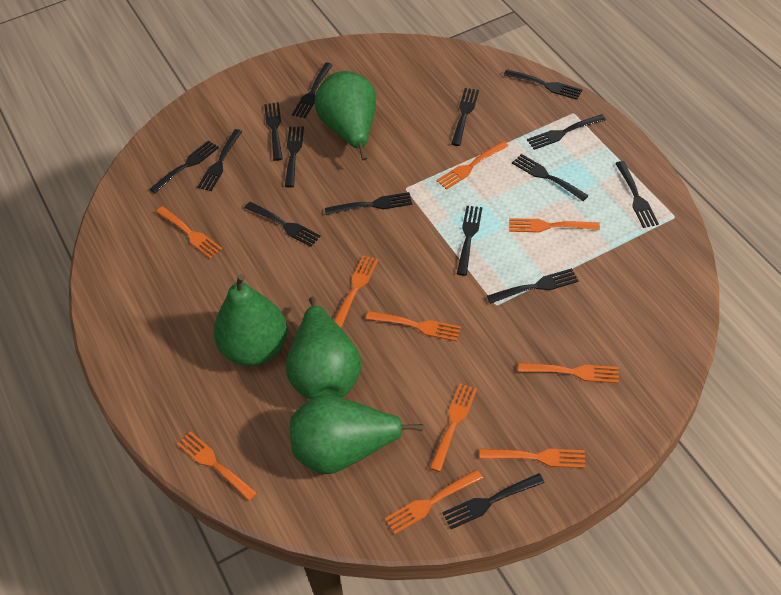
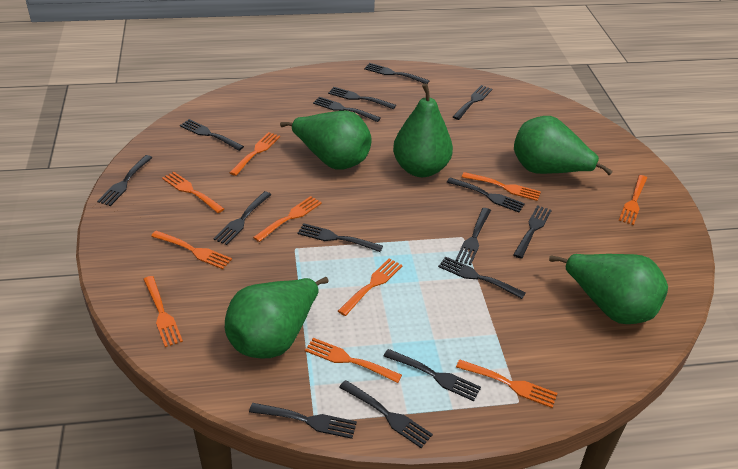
green pear: 4 -> 5

